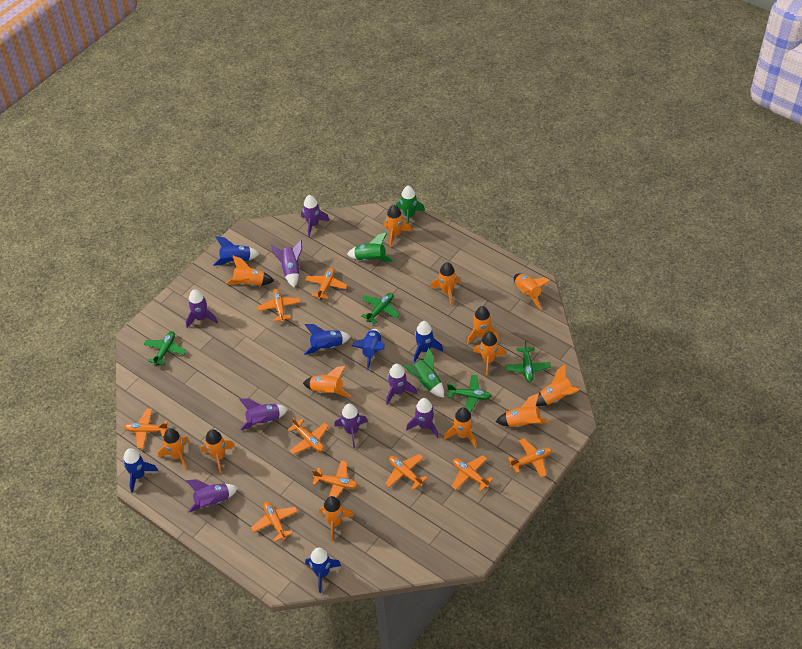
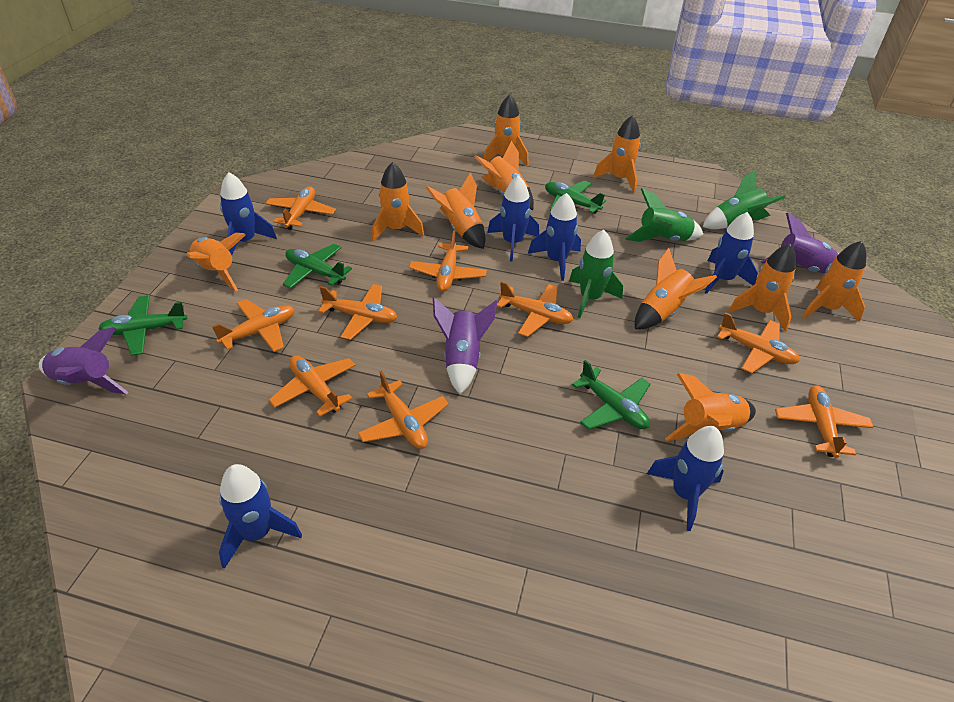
orange rocket: 13 -> 10
purple rocket: 8 -> 3

